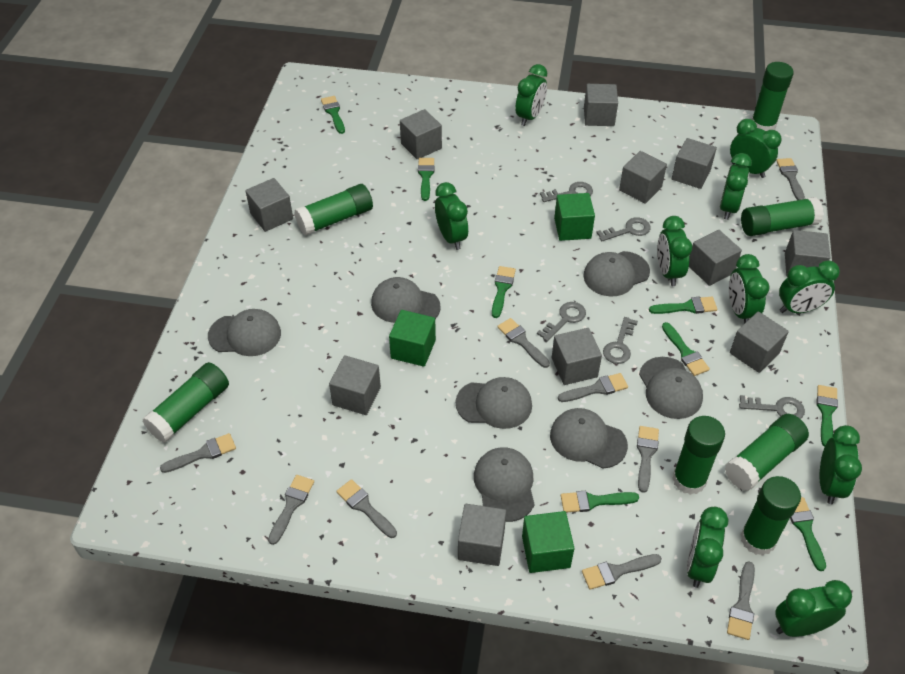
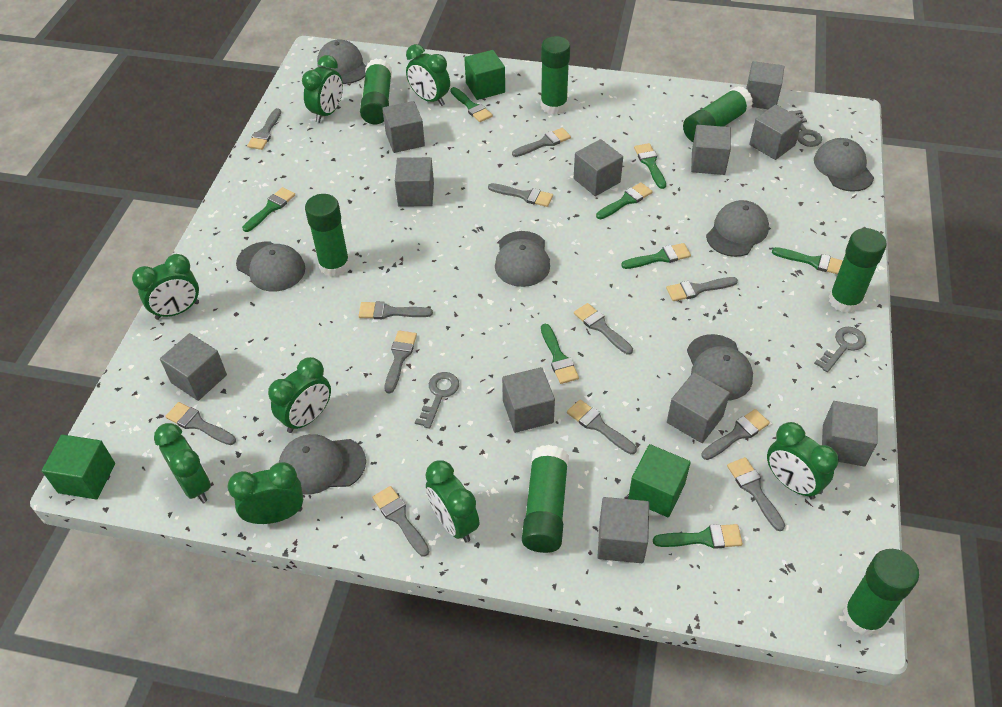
green clock: 10 -> 8
grey brush: 9 -> 12
grey key: 5 -> 3

